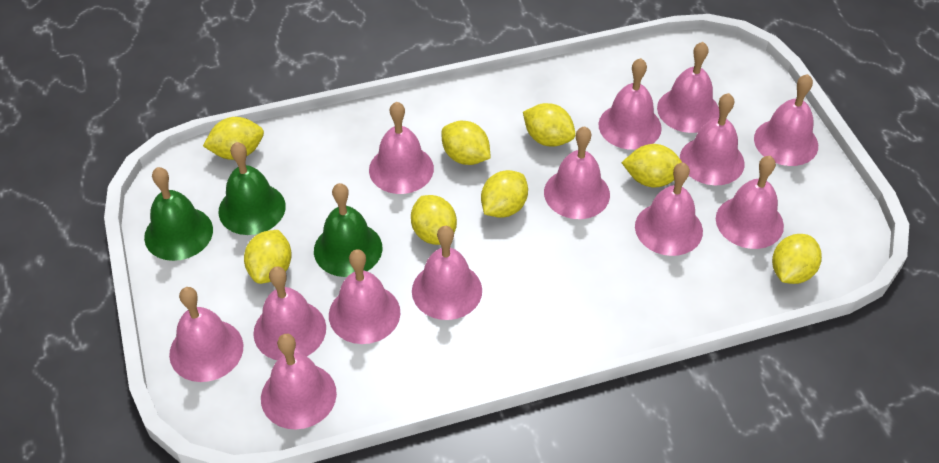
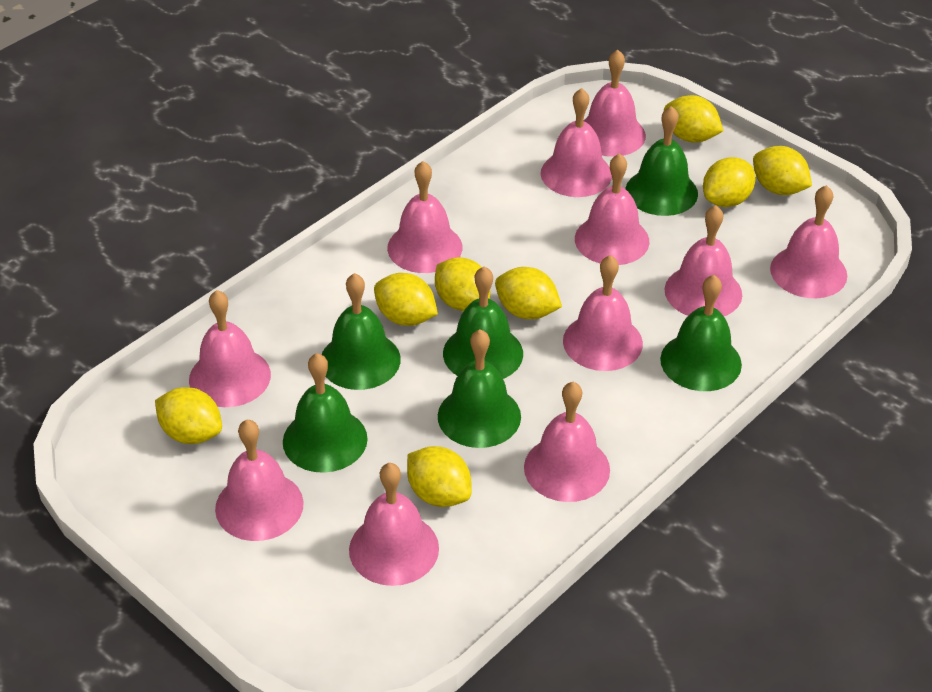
green bell: 3 -> 6
pink bell: 13 -> 11

